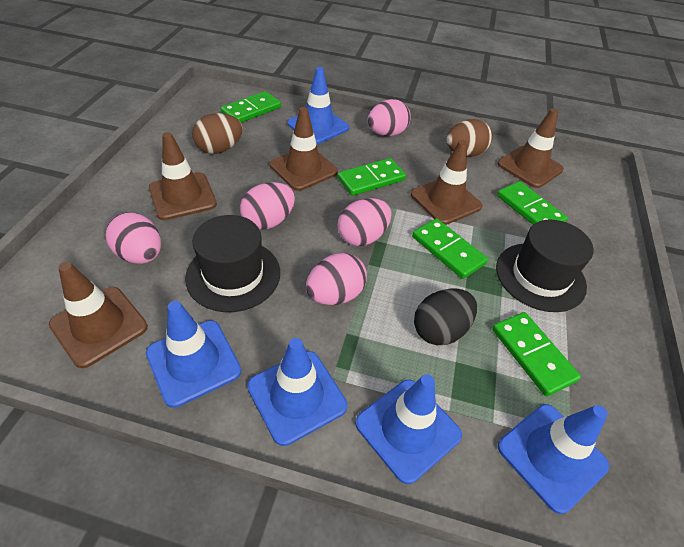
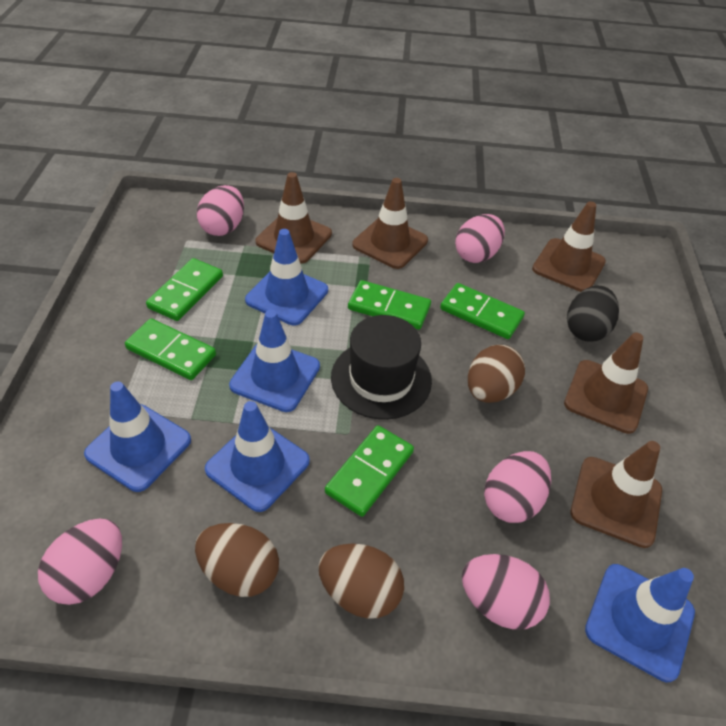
black hat: 2 -> 1
brown egg: 2 -> 3

